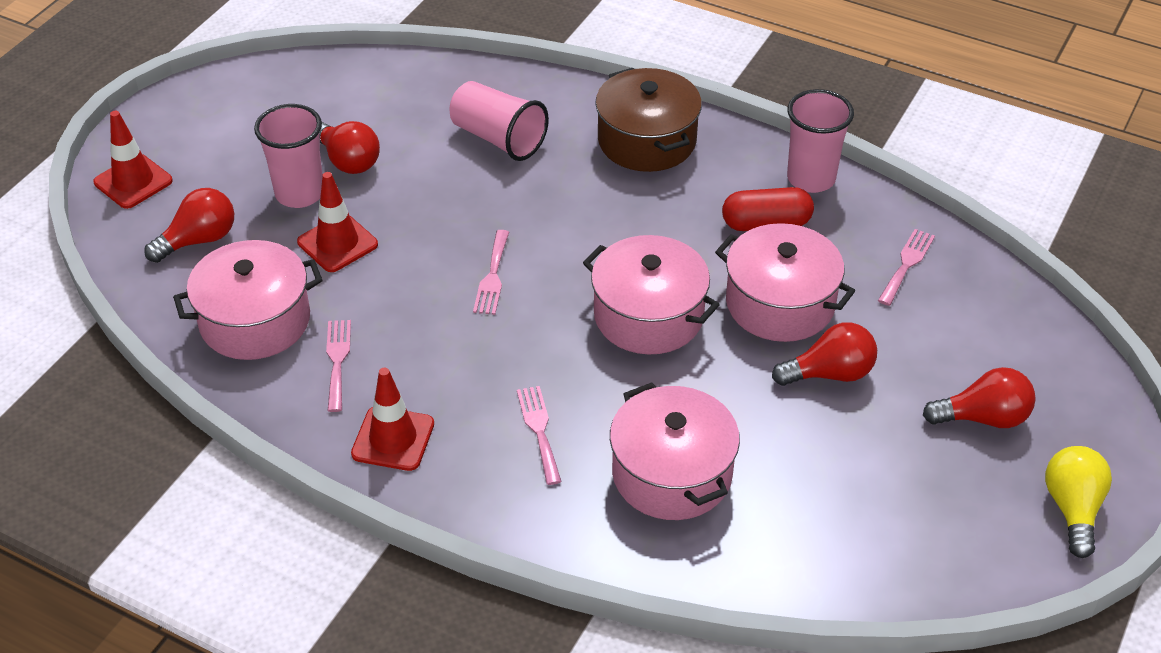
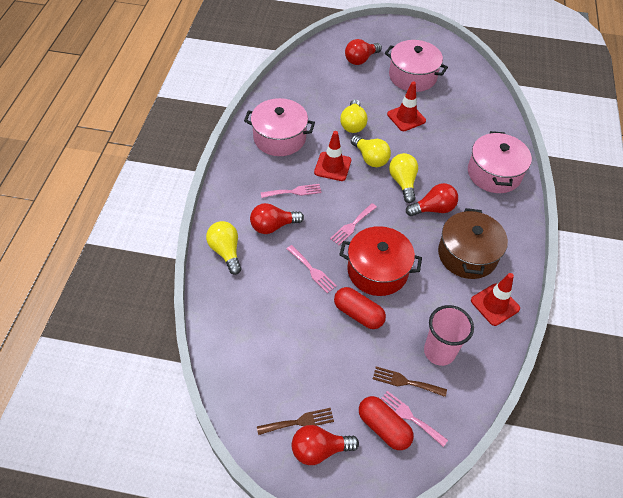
brown fork: 0 -> 2
pink cup: 3 -> 1
pink pot: 4 -> 3
red capsule: 1 -> 2
red pot: 0 -> 1
yellow light bulb: 1 -> 4

